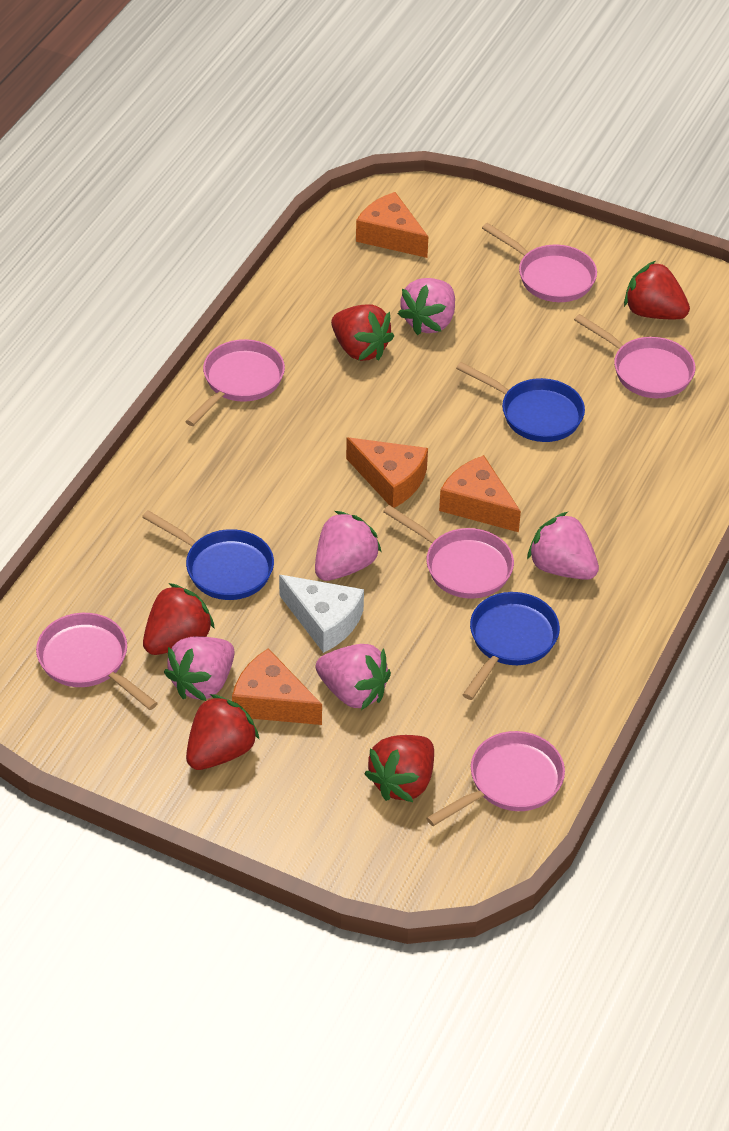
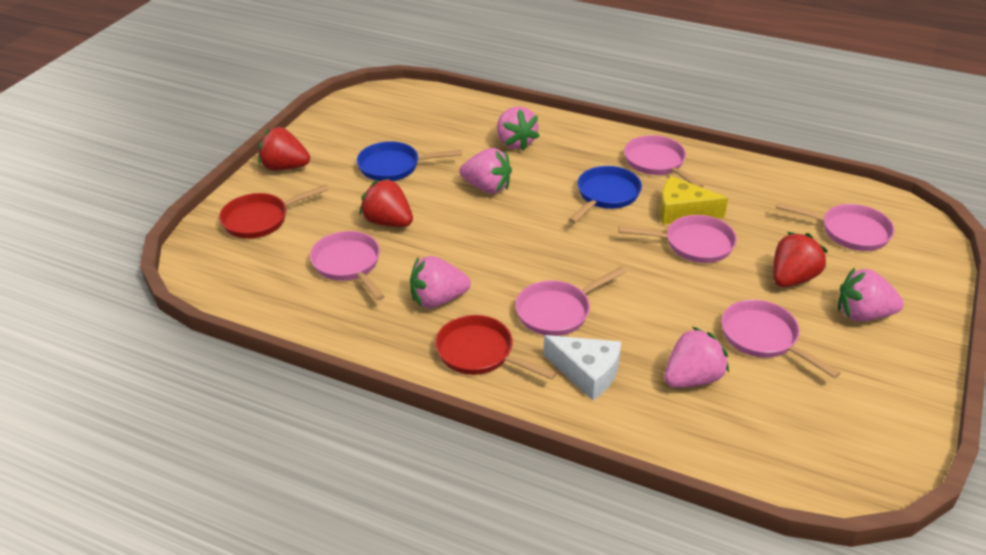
blue pan: 3 -> 2
orange cheese: 4 -> 0
red pan: 0 -> 2
red strawberry: 5 -> 3
yellow cheese: 0 -> 1

